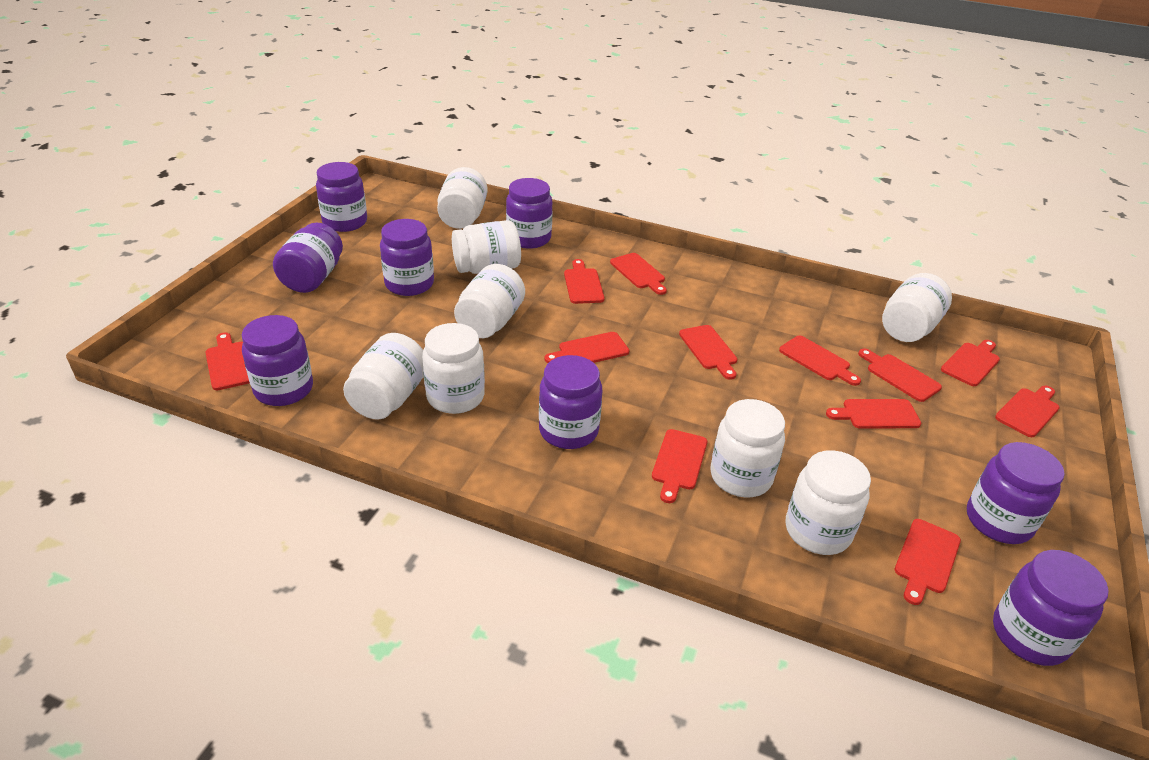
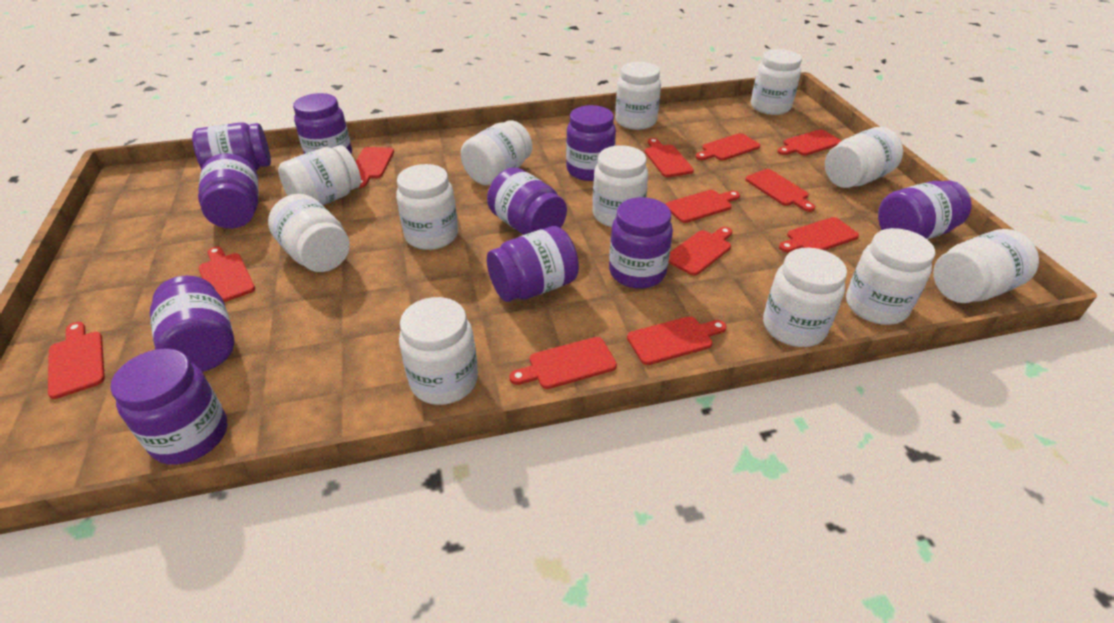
purple jar: 8 -> 10
white jar: 8 -> 12

